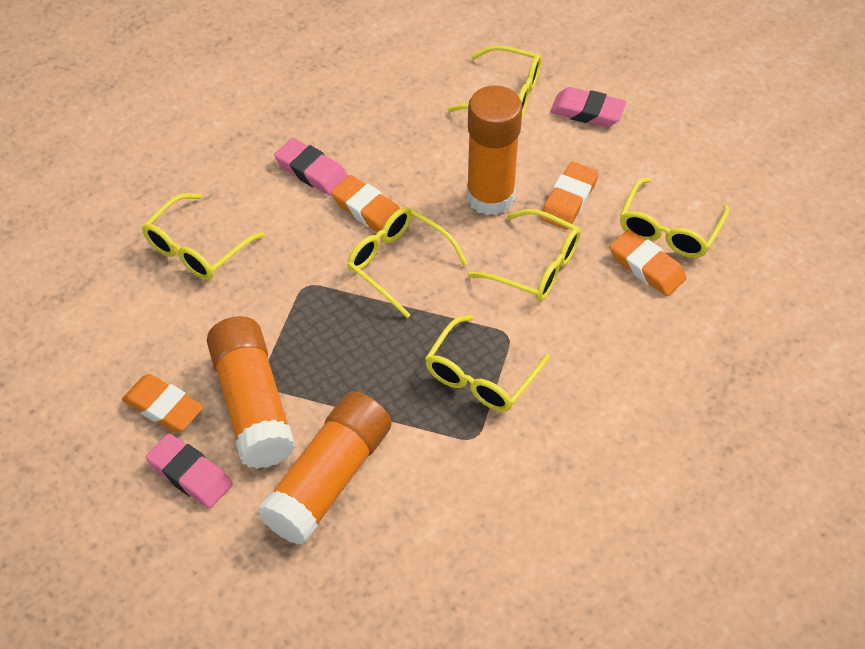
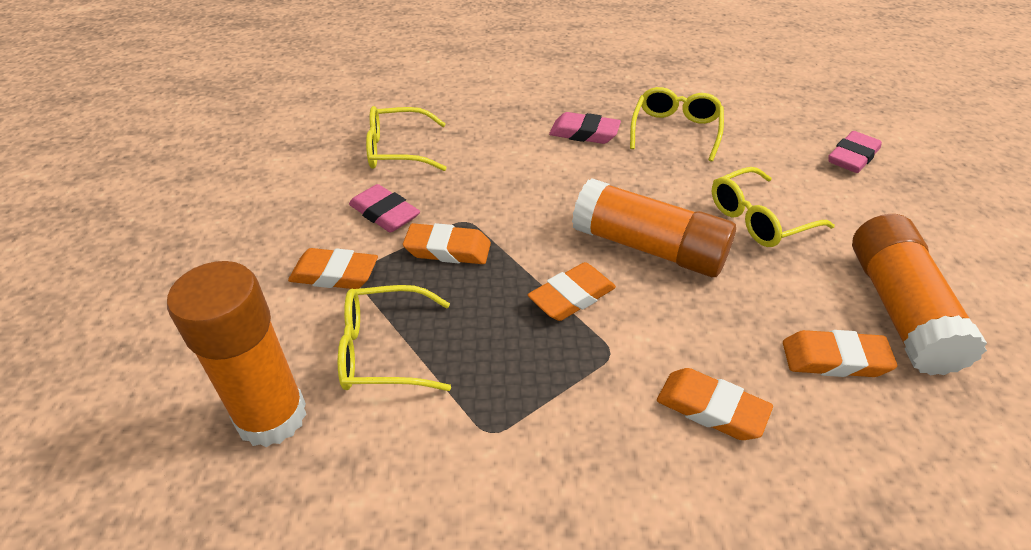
orange eraser: 4 -> 5
yellow glasses: 6 -> 4

